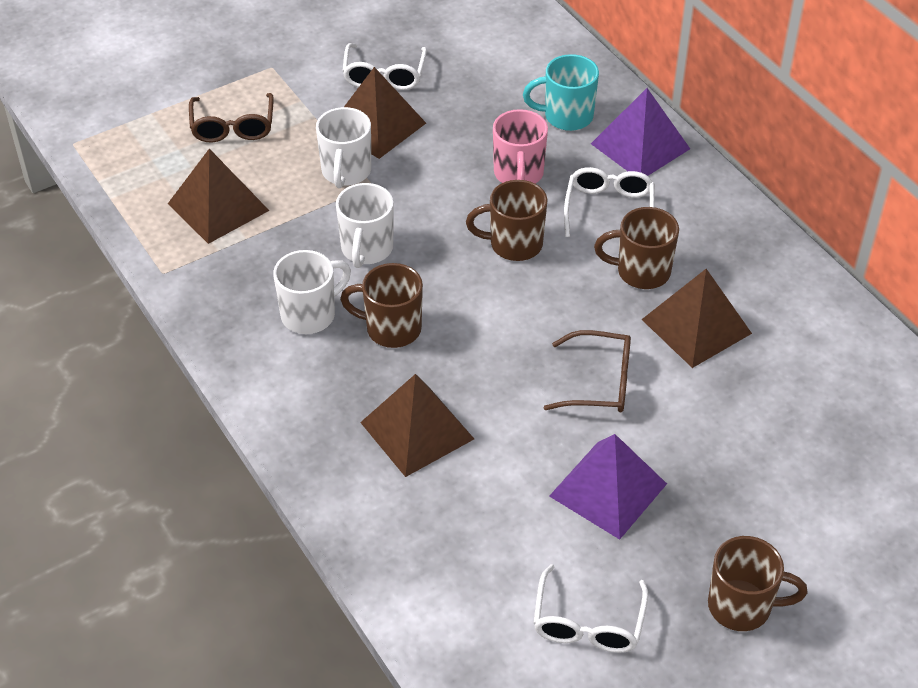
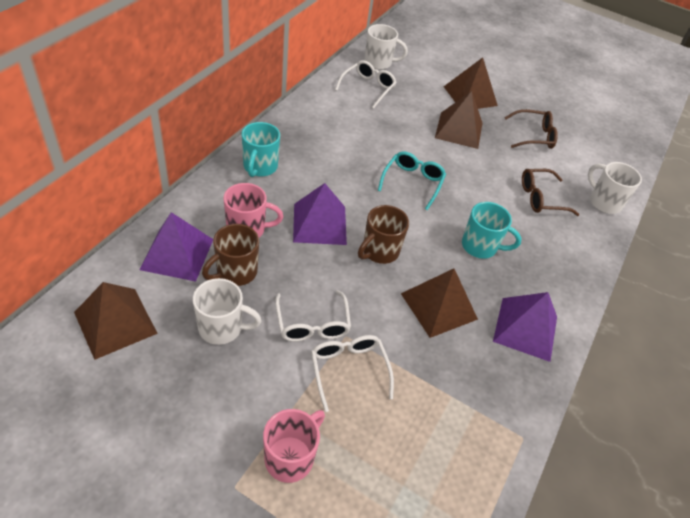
brown mug: 4 -> 2
pink mug: 1 -> 2
purple pyramid: 2 -> 3
turquoise glasses: 0 -> 1
turquoise mug: 1 -> 2

